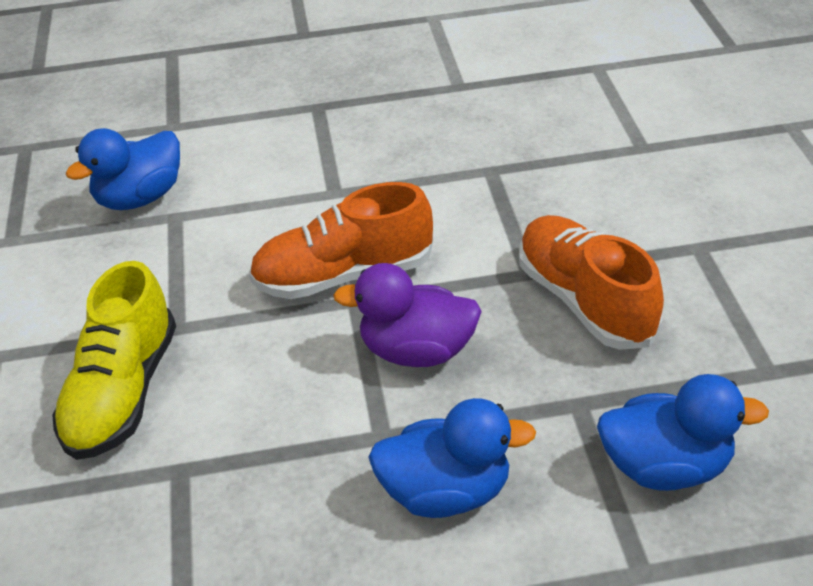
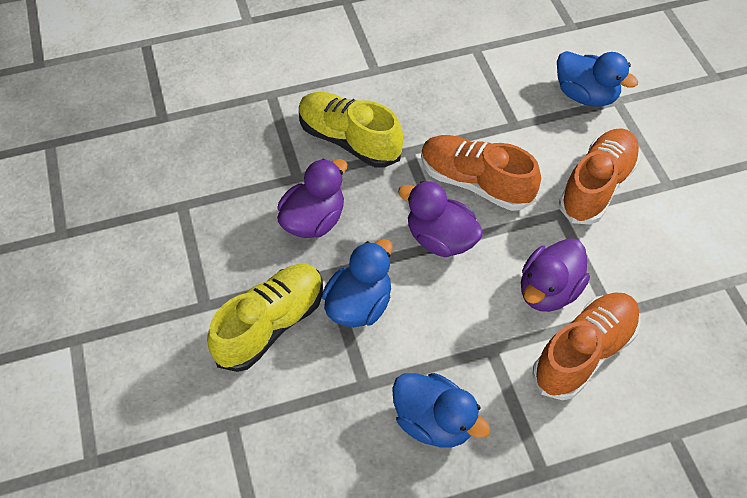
orange shoe: 2 -> 3
purple duck: 1 -> 3
yellow shoe: 1 -> 2

